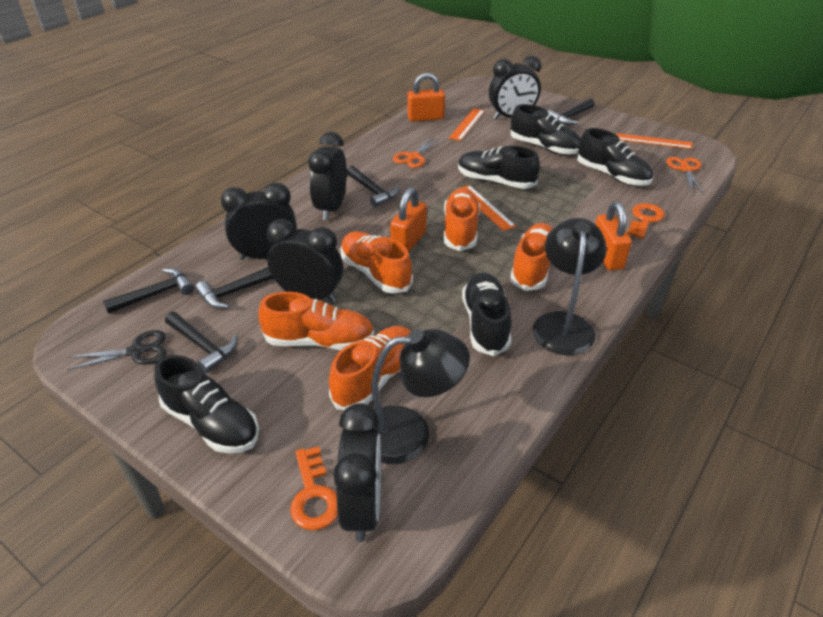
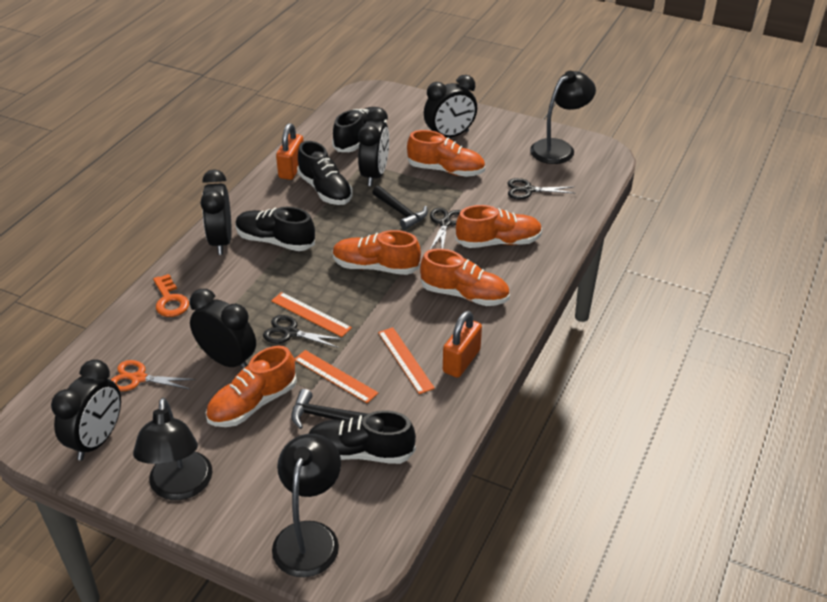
black hammer: 5 -> 2
black lamp: 2 -> 3
black scissors: 1 -> 3
black shoe: 5 -> 4
orange key: 2 -> 1
orange padlock: 3 -> 2
orange scissors: 2 -> 1

